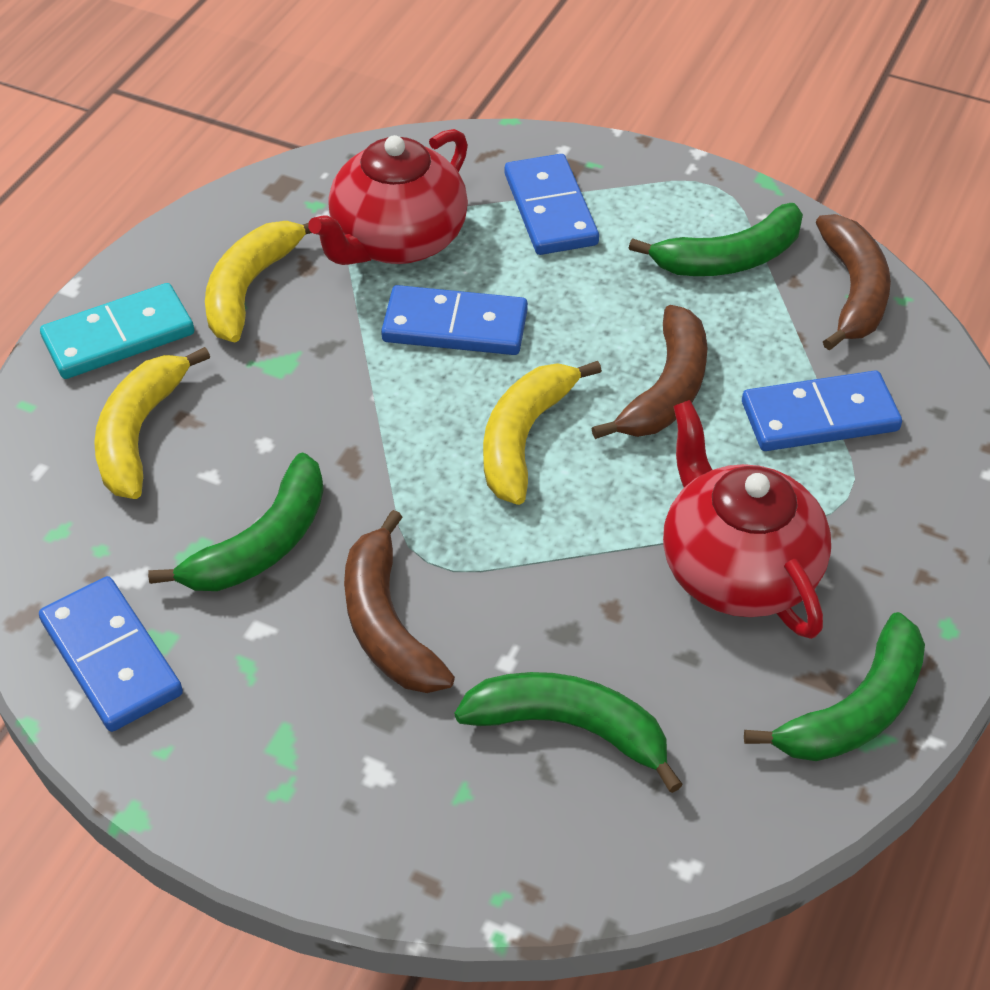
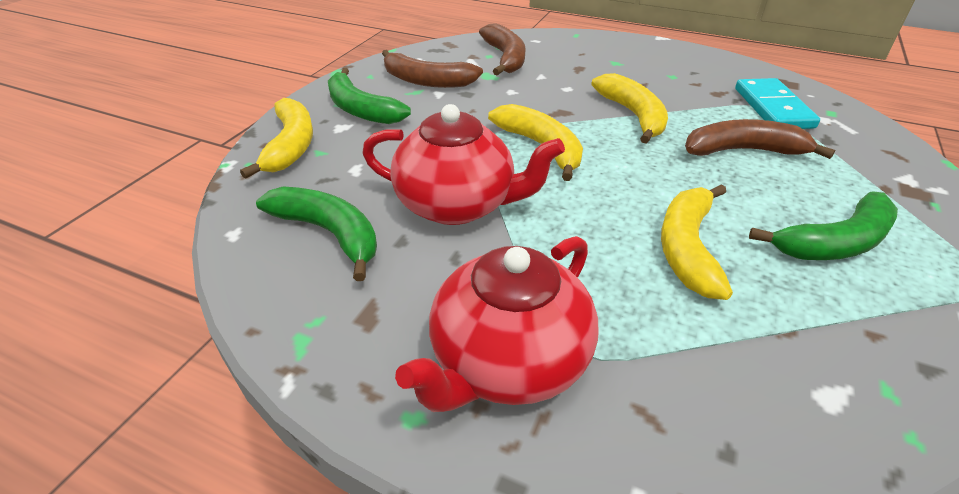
blue domino: 4 -> 0
green banana: 4 -> 3
yellow banana: 3 -> 4

